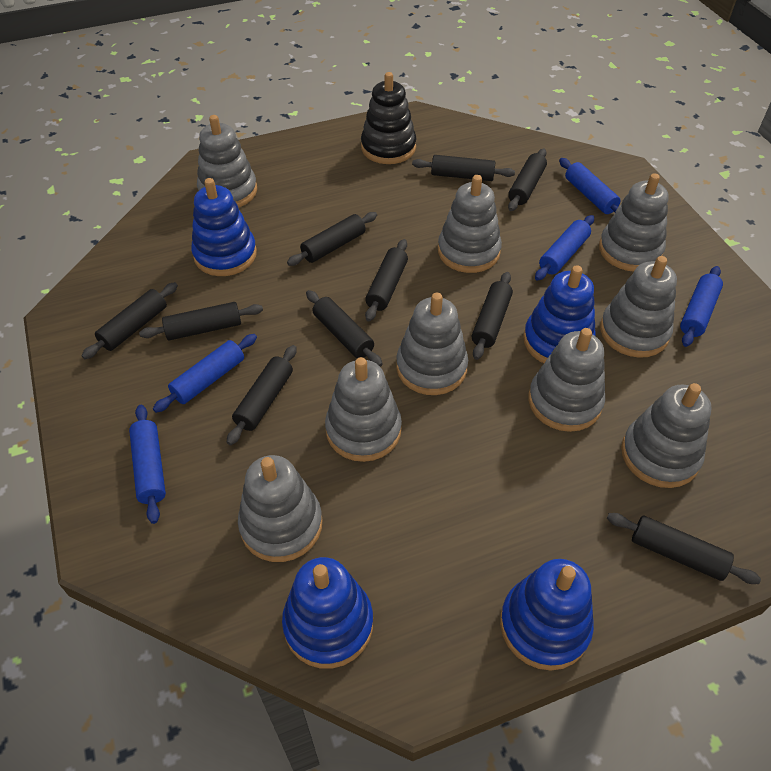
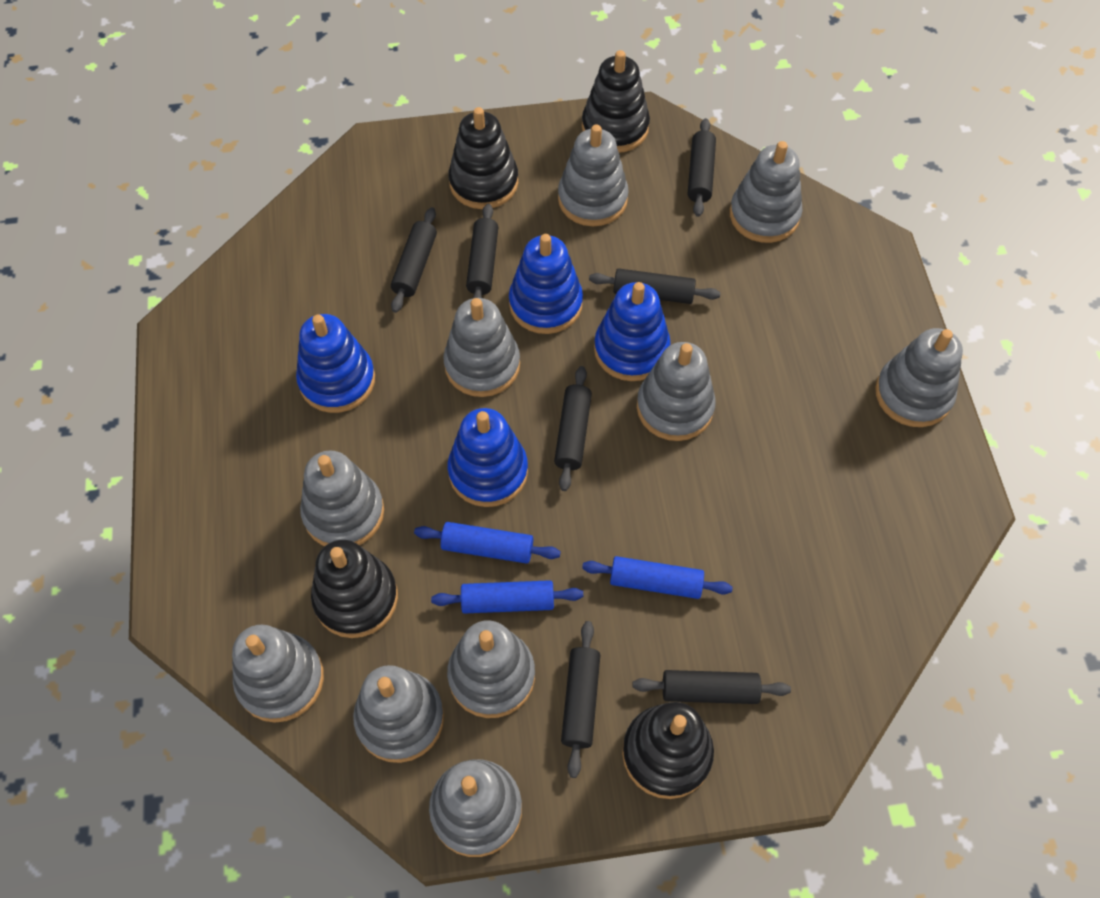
black rolling pin: 10 -> 7
black stacking toy: 1 -> 4
blue rolling pin: 5 -> 3
grey stacking toy: 9 -> 10

